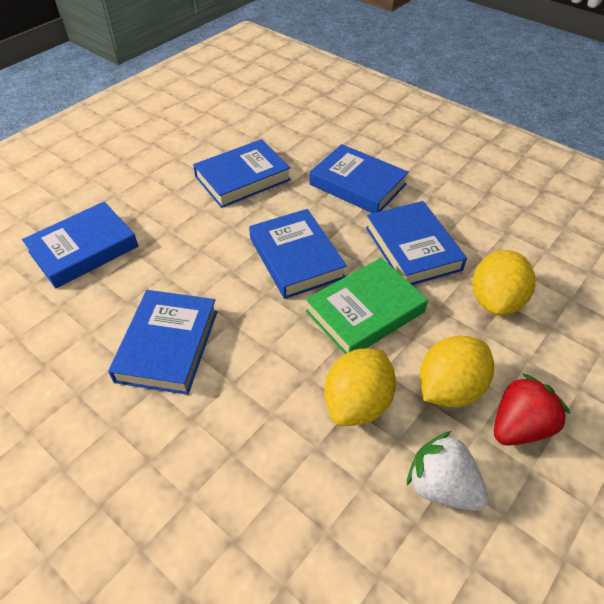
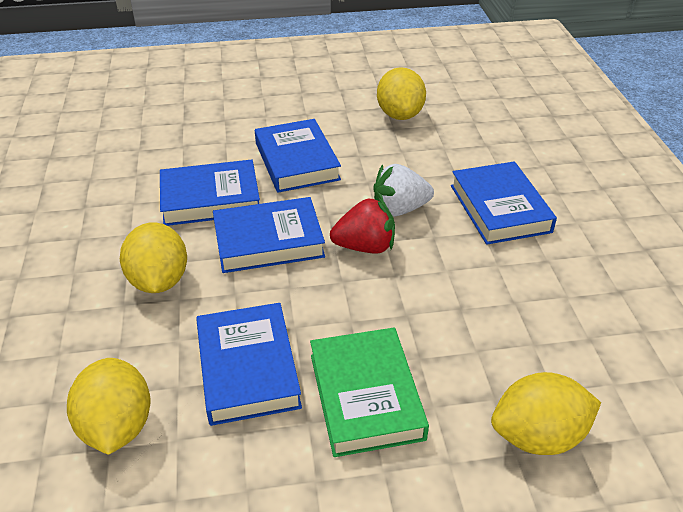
blue book: 6 -> 5
yellow lemon: 3 -> 4

